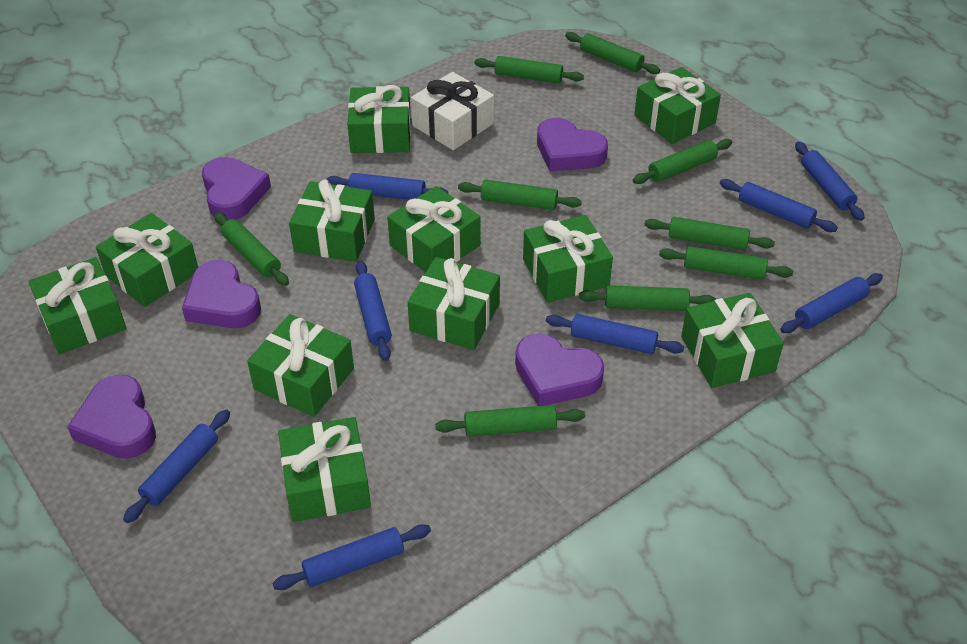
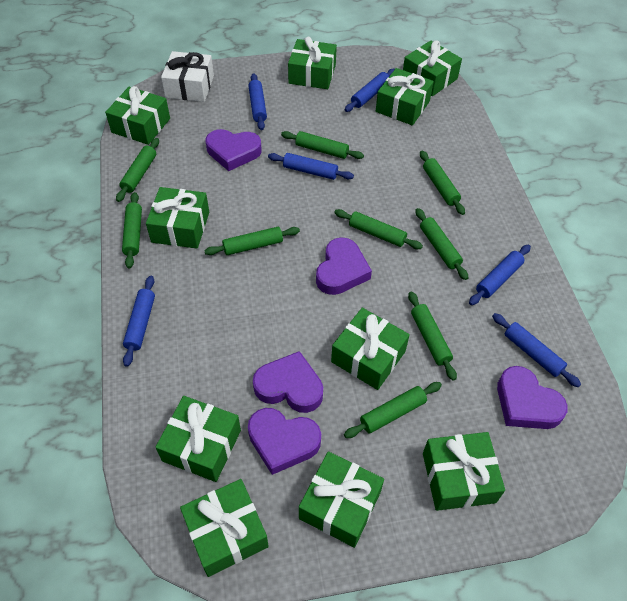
blue rolling pin: 8 -> 6
green gift: 11 -> 10

